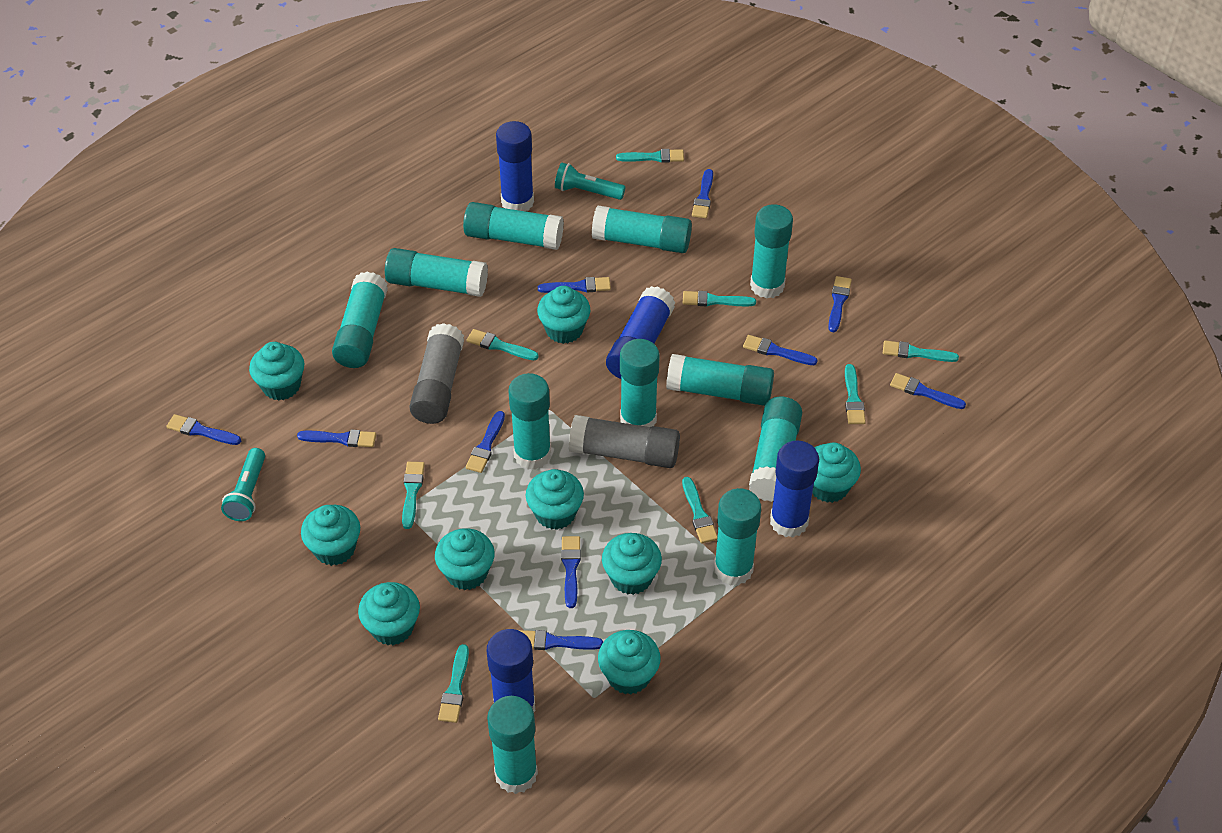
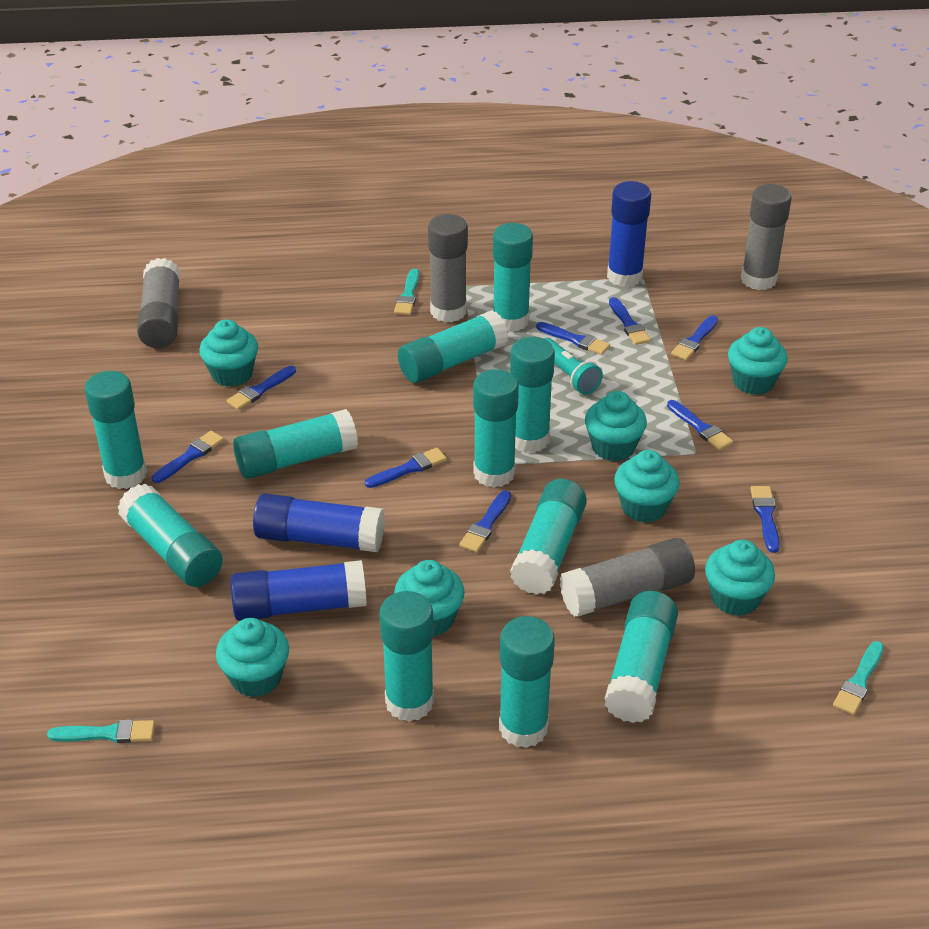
blue brush: 10 -> 9
blue glue stick: 4 -> 3
grey glue stick: 2 -> 4
turquoise brush: 8 -> 3
turquoise cupcake: 9 -> 7
turquoise flashlight: 2 -> 1

